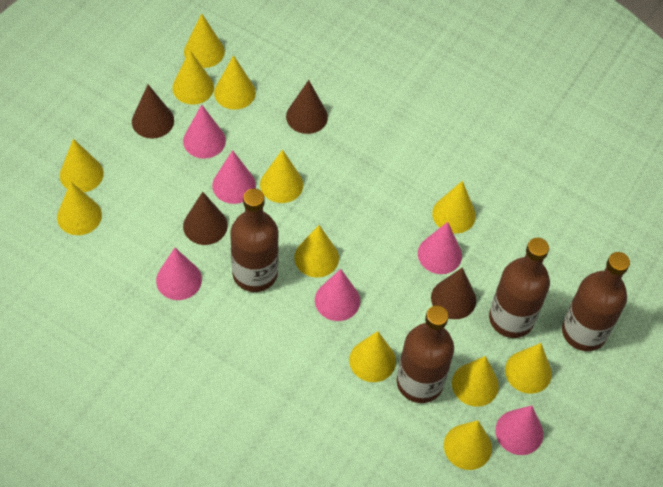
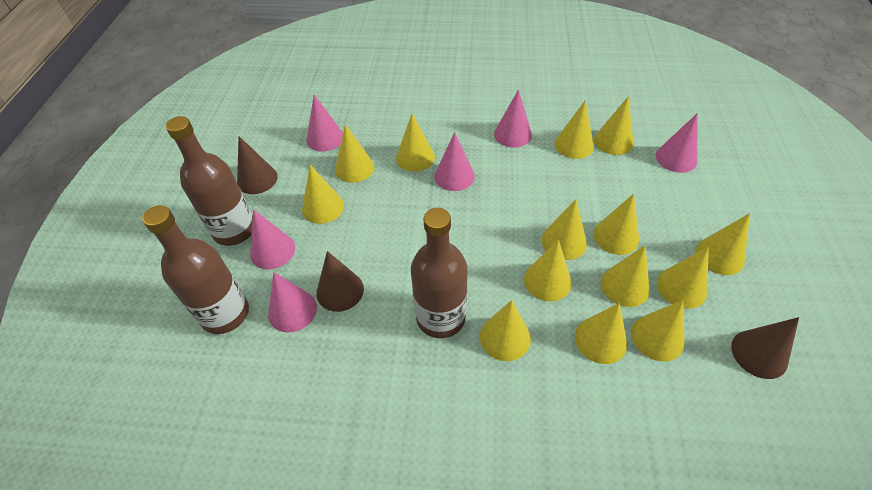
brown bottle: 4 -> 3
brown cone: 4 -> 3
yellow cone: 12 -> 14

